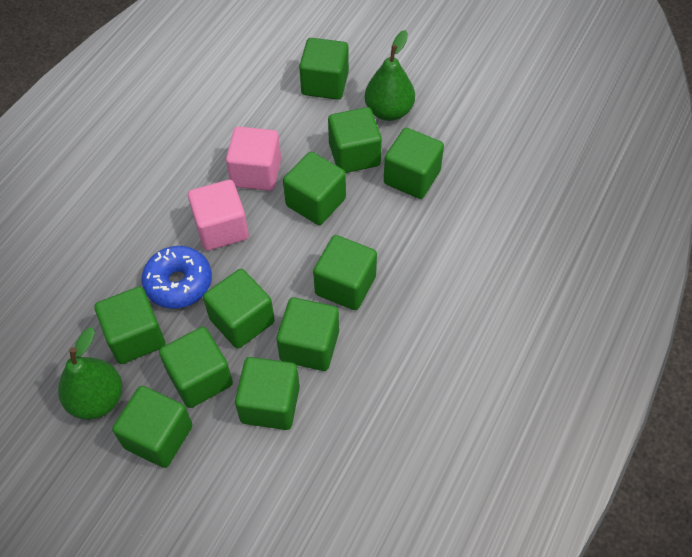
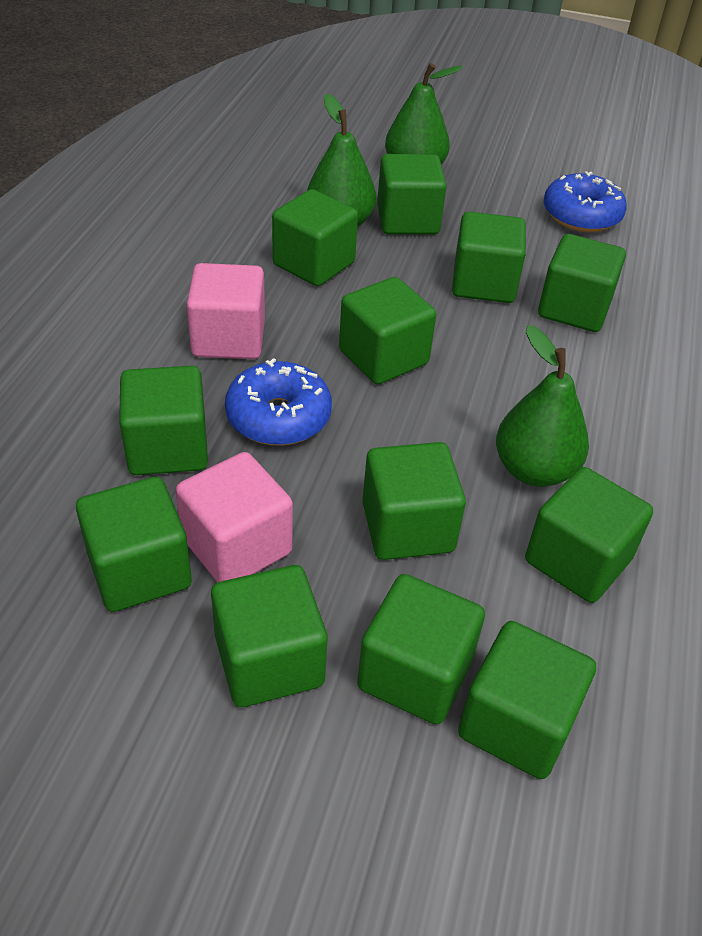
blue donut: 1 -> 2
green cube: 11 -> 12
green pear: 2 -> 3

